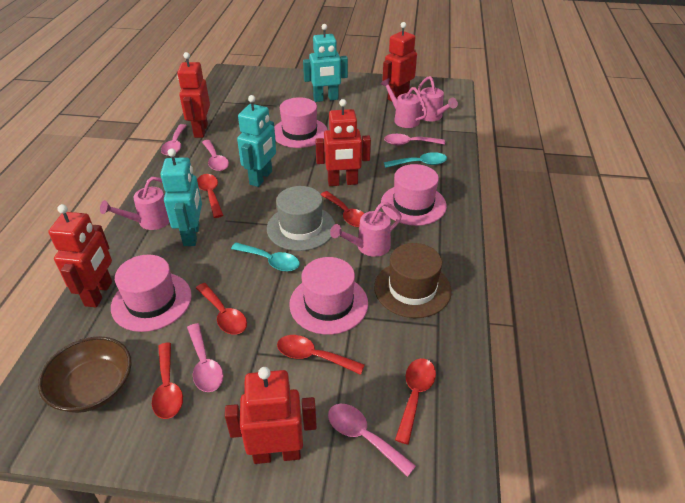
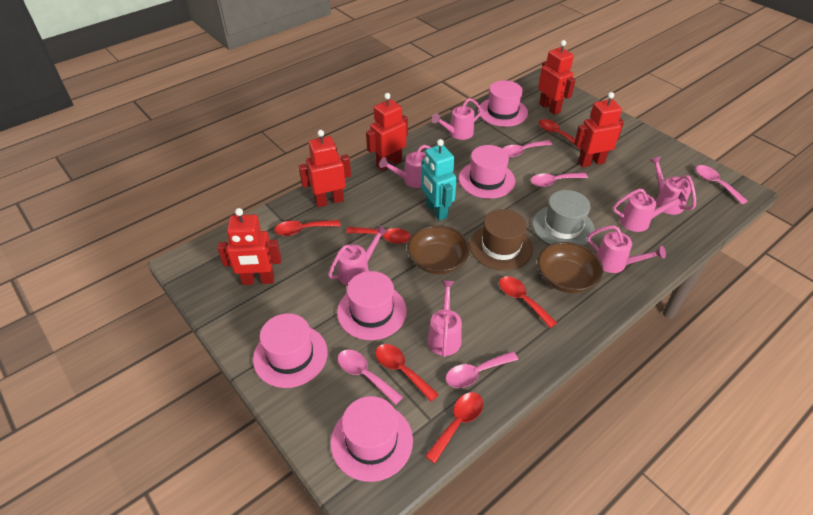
brown bowl: 1 -> 2
pink hat: 4 -> 5
pink watering can: 4 -> 7
turquoise robot: 3 -> 1
turquoise spoon: 2 -> 0

